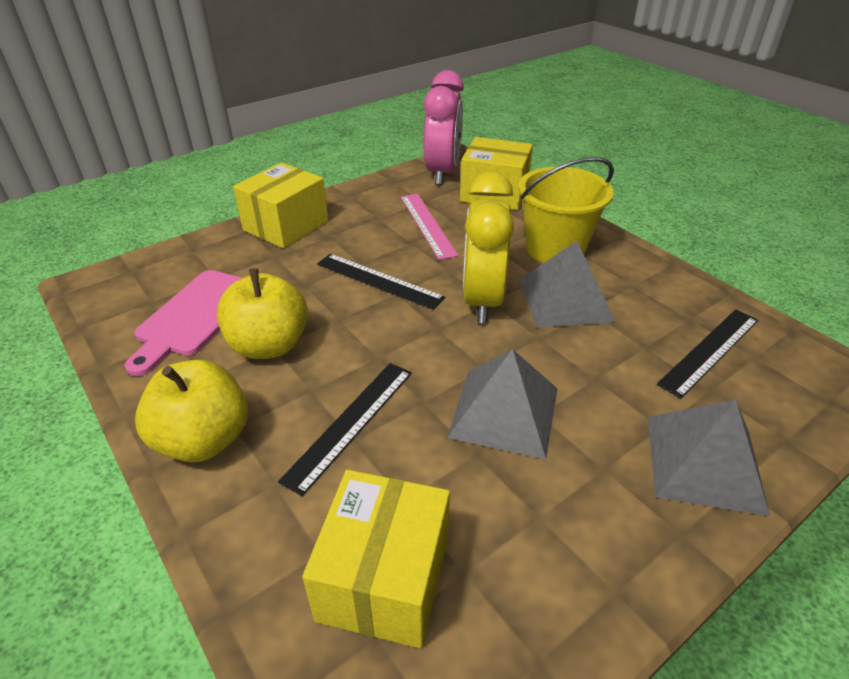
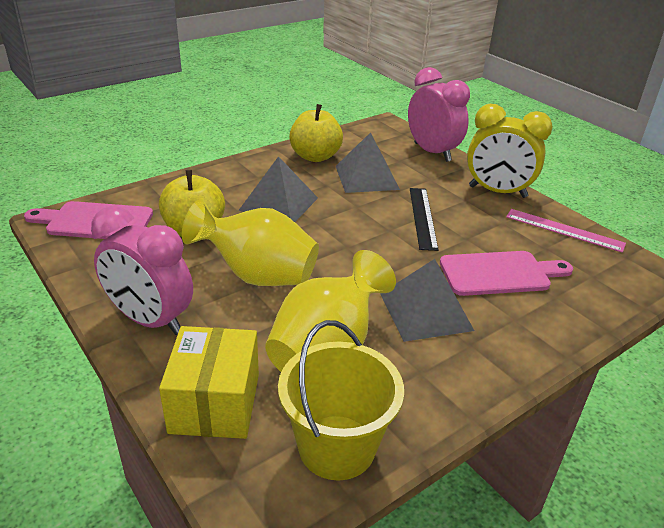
black ruler: 3 -> 1
pink clock: 1 -> 2
pink cutting board: 1 -> 2
yellow box: 3 -> 1
yellow vase: 0 -> 2

